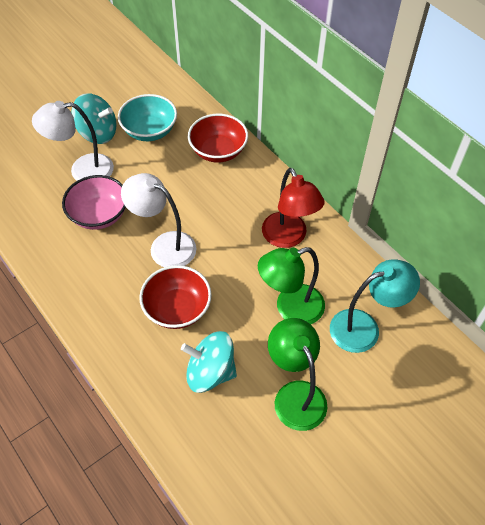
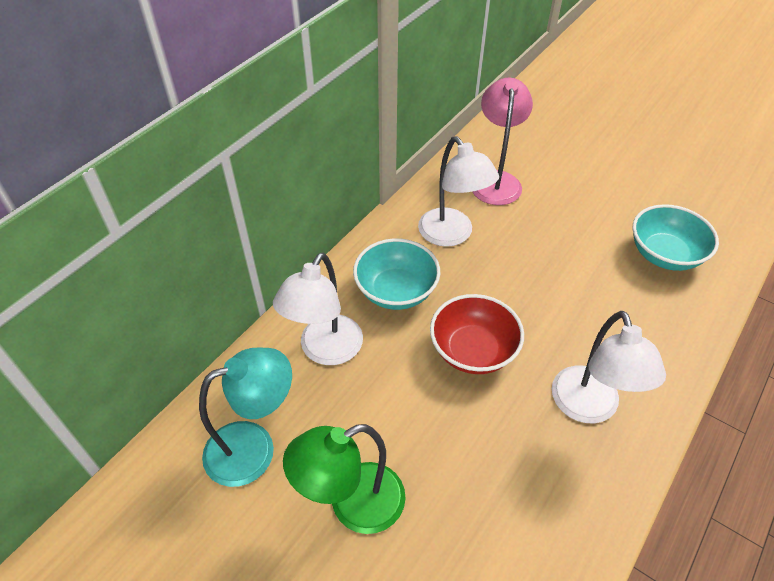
green lamp: 2 -> 1
pink bowl: 1 -> 0
pink lamp: 0 -> 1
red bowl: 2 -> 1
red lamp: 1 -> 0
turquoise bowl: 1 -> 2
turquoise spinning top: 2 -> 0
white lamp: 2 -> 3

